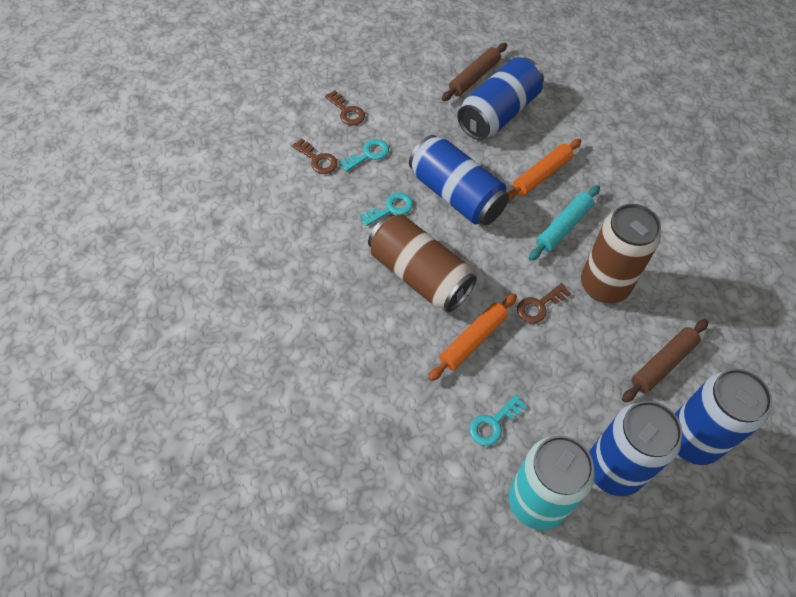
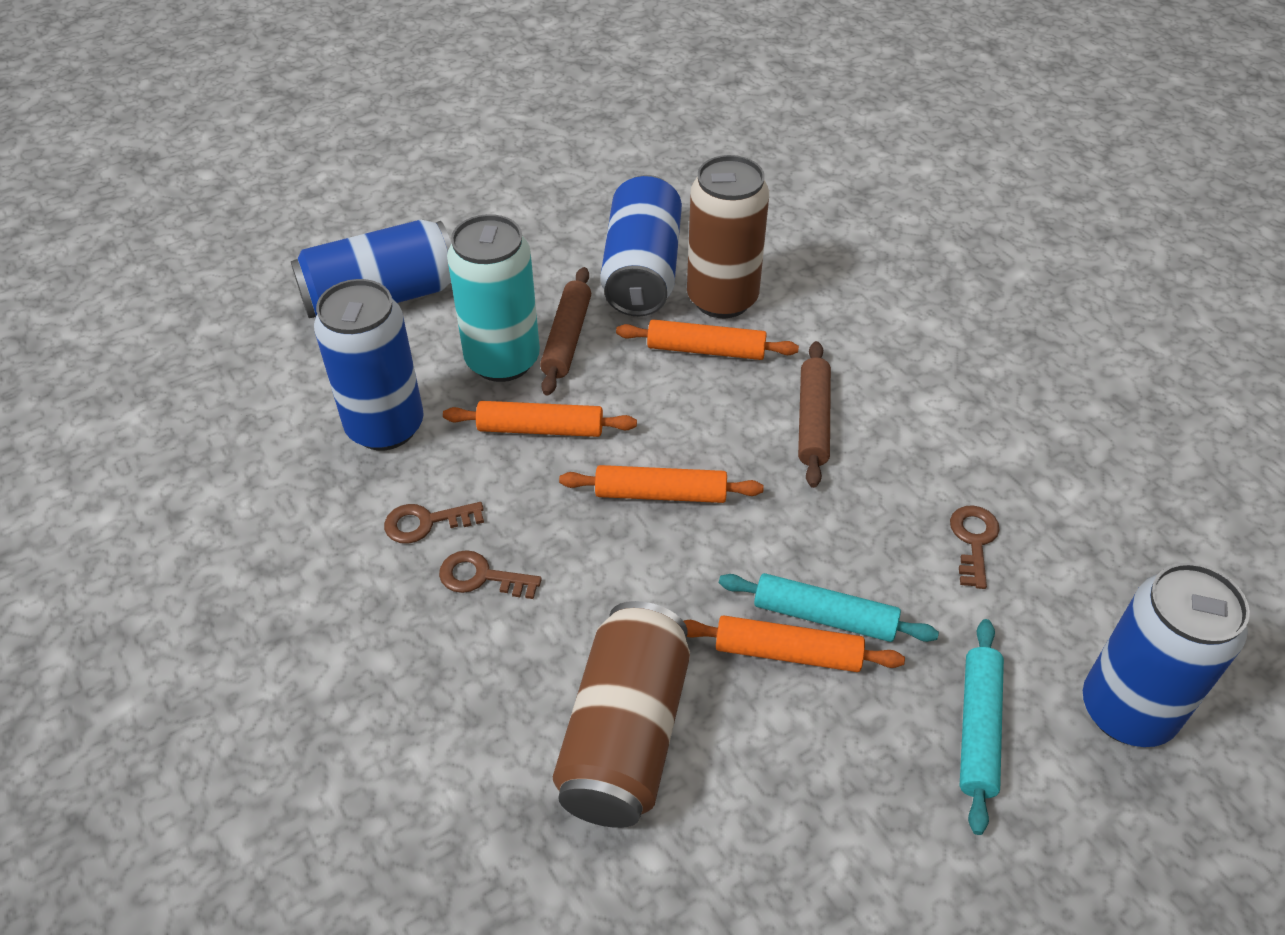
orange rolling pin: 2 -> 4
turquoise key: 3 -> 0
turquoise rolling pin: 1 -> 2

